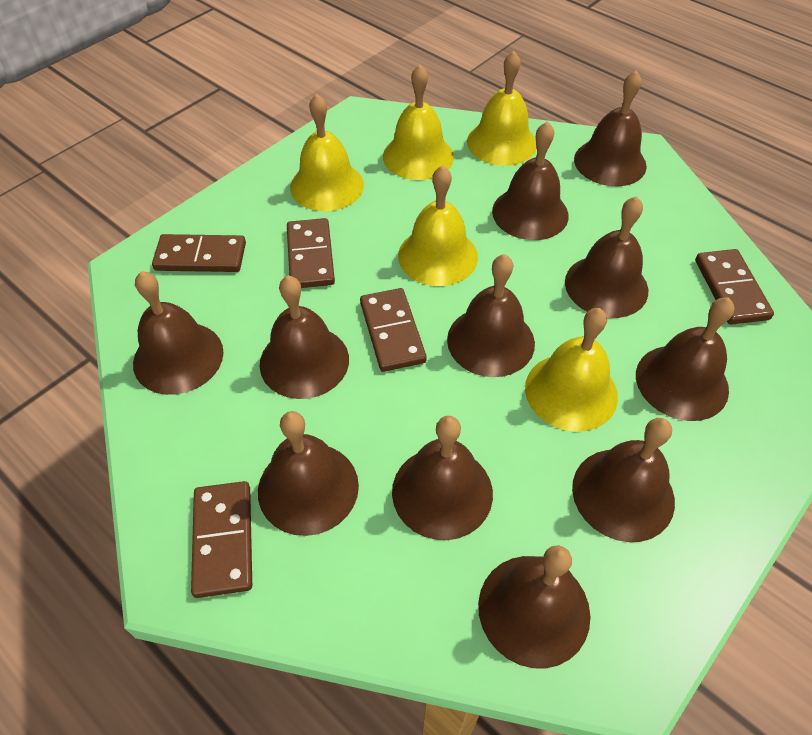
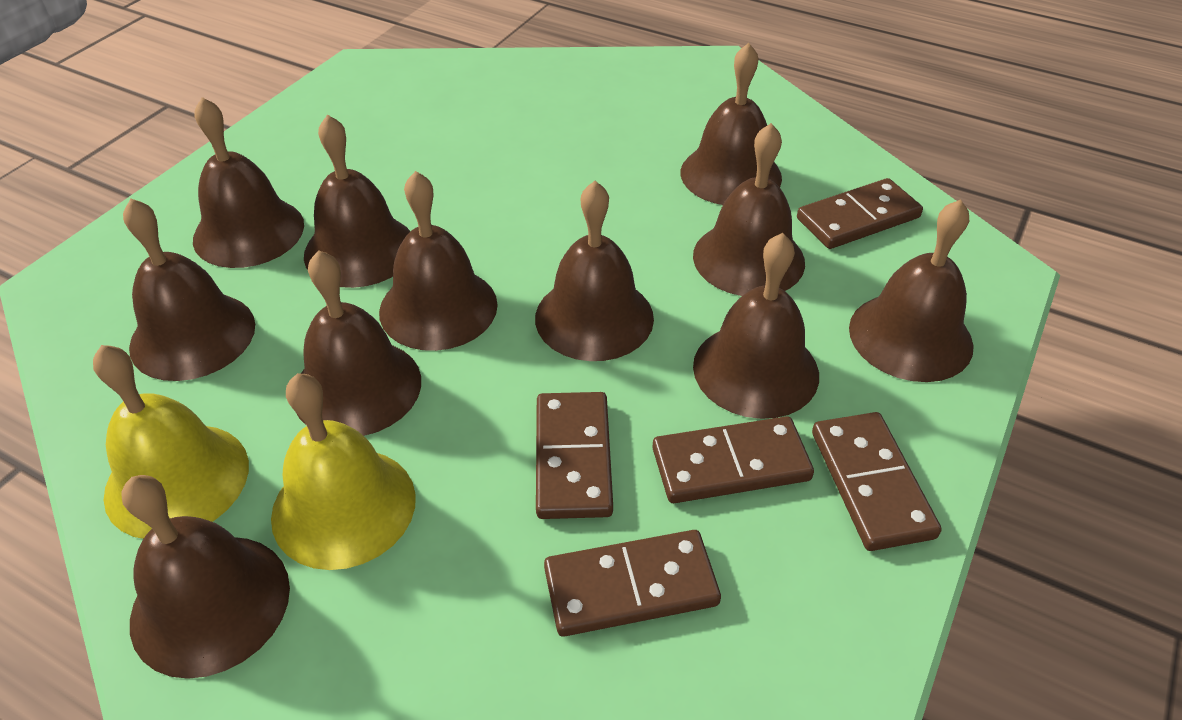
yellow bell: 5 -> 2

